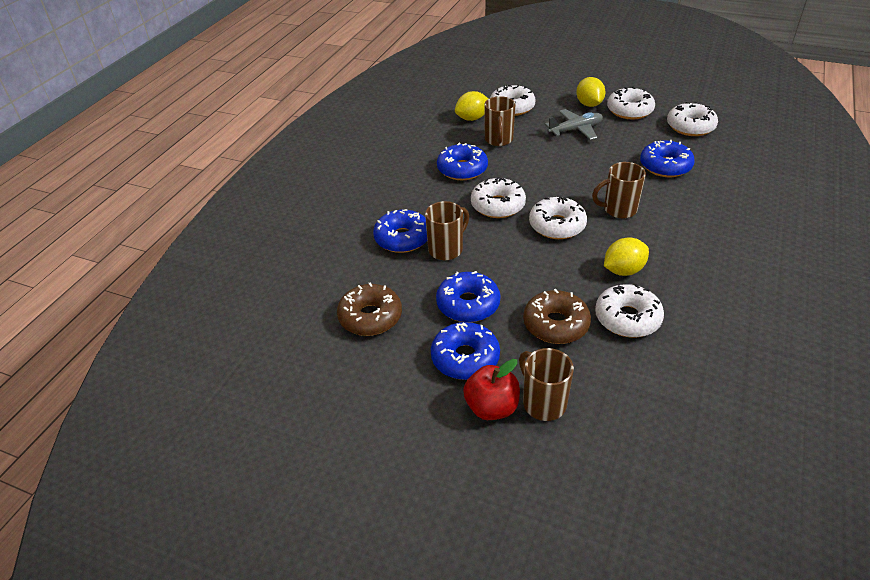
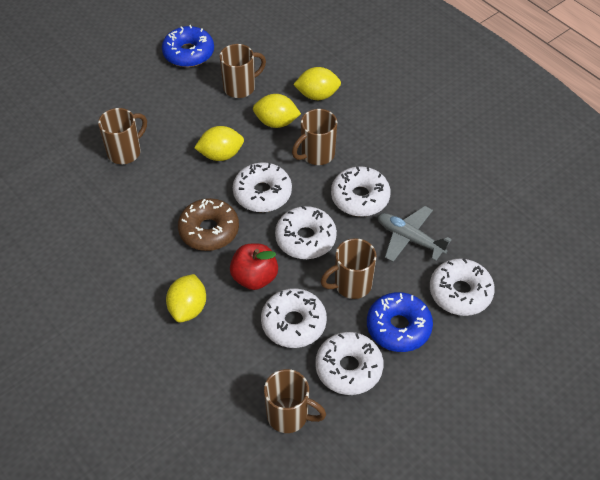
blue donut: 5 -> 2
brown donut: 2 -> 1
brown mug: 4 -> 5
yellow lemon: 3 -> 4

